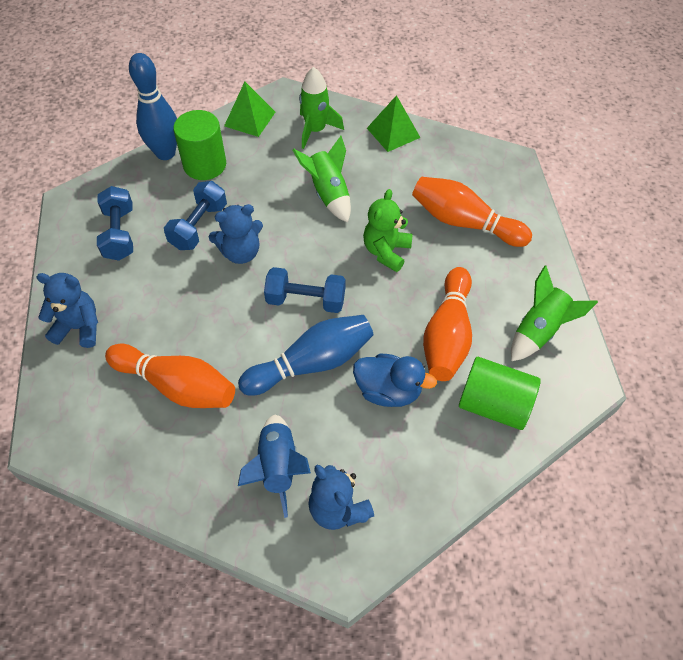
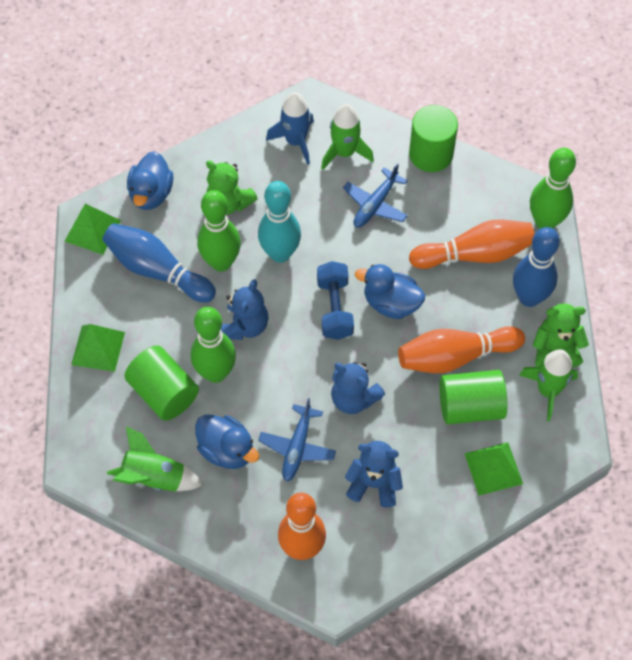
blue duck: 1 -> 3
blue dumbbell: 3 -> 1
blue plane: 0 -> 2
green bowling pin: 0 -> 3
green cylinder: 2 -> 3
green pyramid: 2 -> 3
green teddy bear: 1 -> 2
turquoise bowling pin: 0 -> 1

